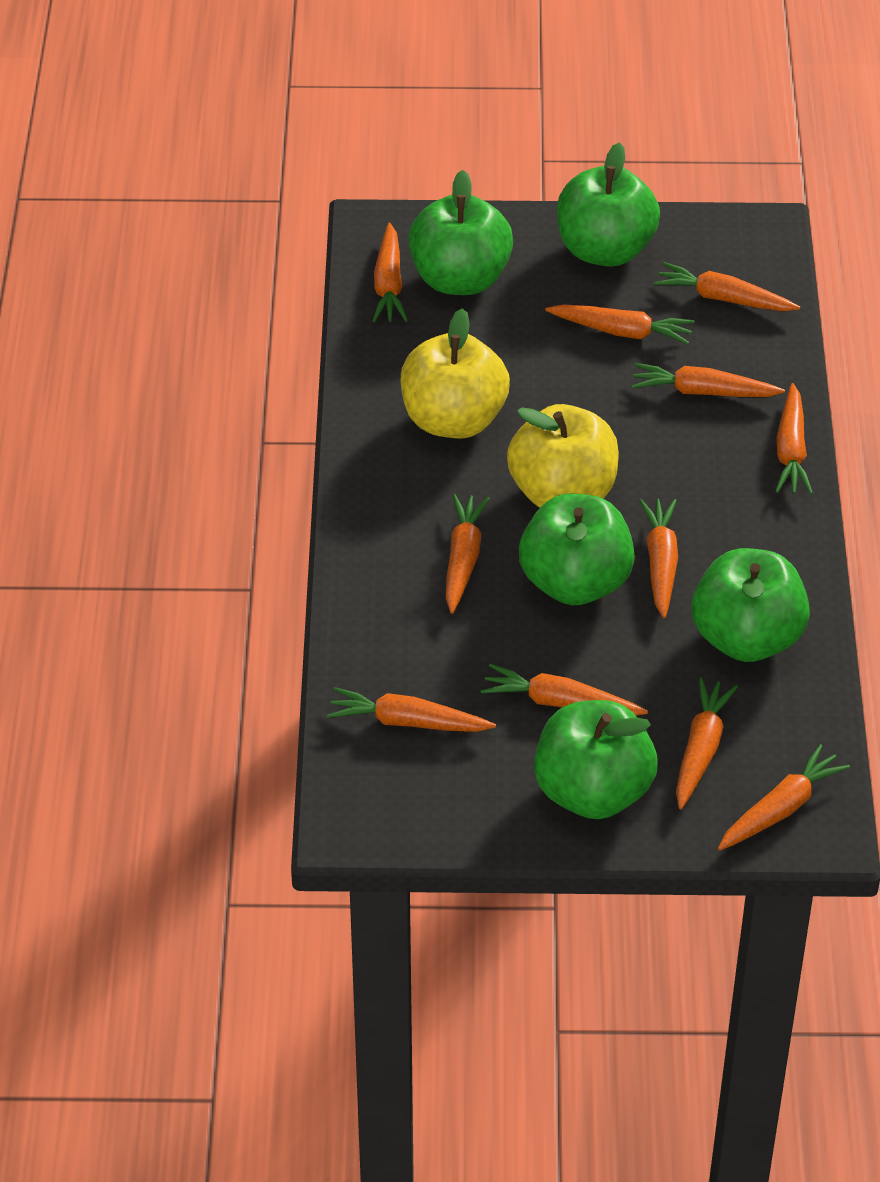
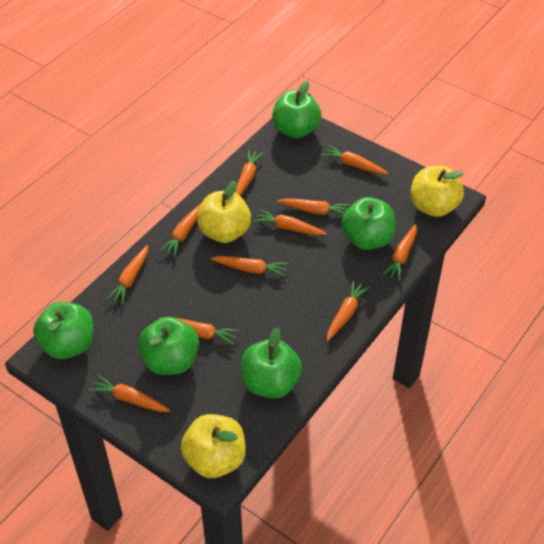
yellow apple: 2 -> 3

